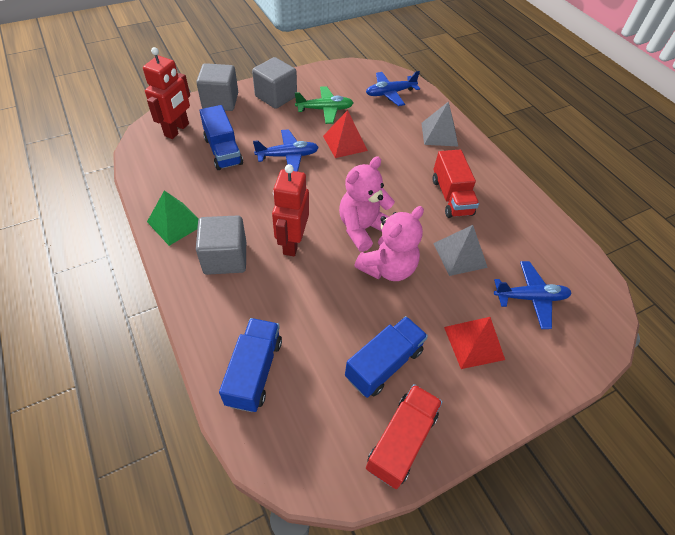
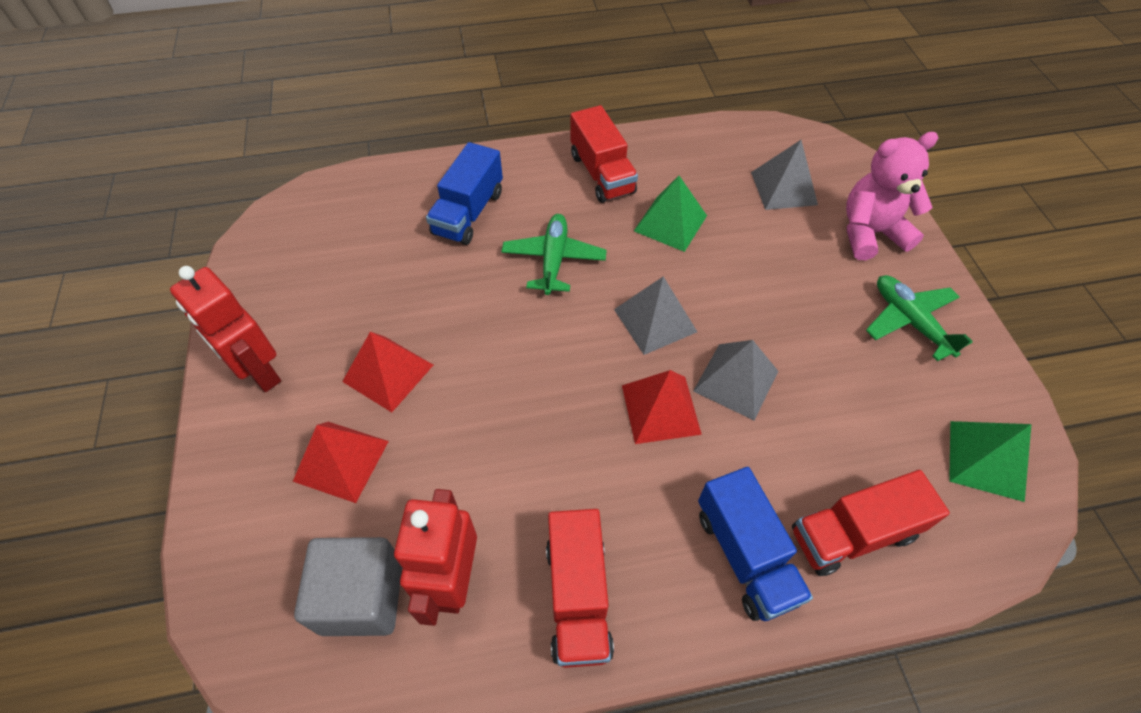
blue plane: 3 -> 0
blue truck: 3 -> 2
green plane: 1 -> 2
green pyramid: 1 -> 2
grey cube: 3 -> 1
grey pyramid: 2 -> 3
pink teddy bear: 2 -> 1
red pyramid: 2 -> 3
red truck: 2 -> 3

